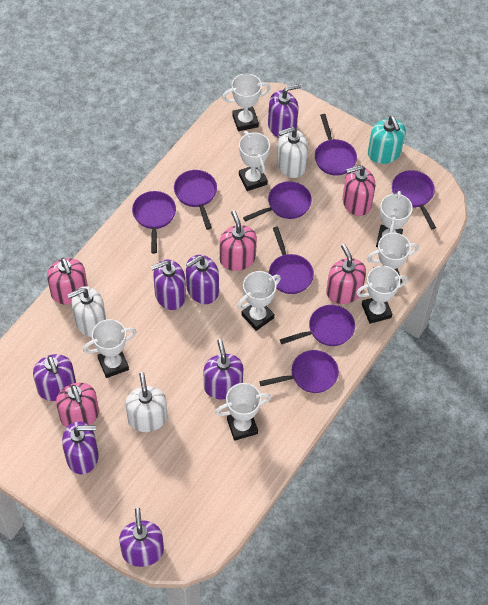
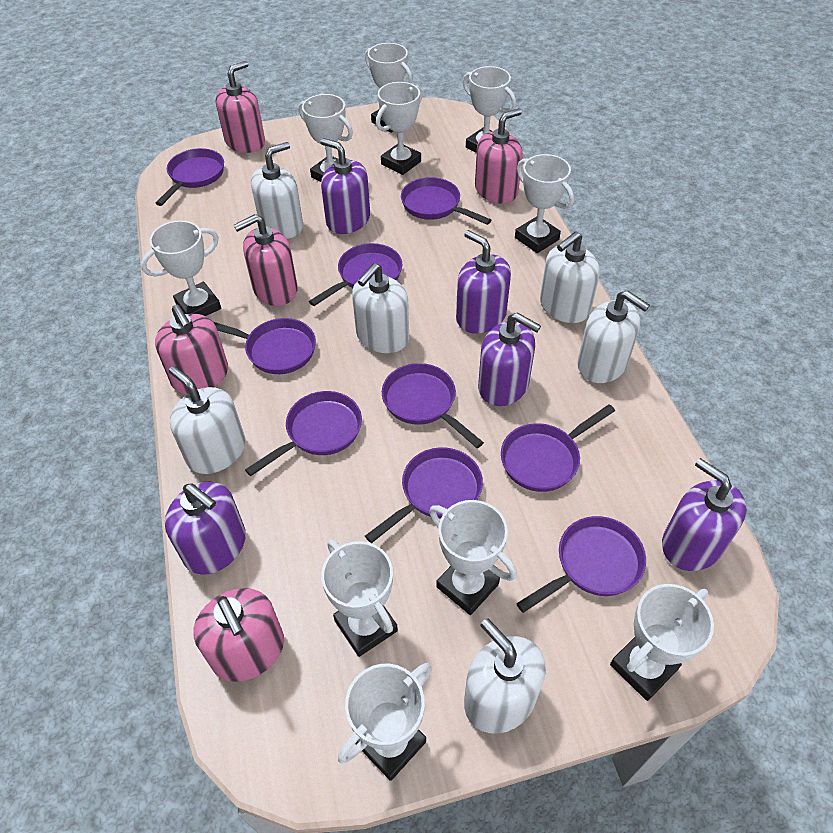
purple pan: 8 -> 9
purple soap dispenser: 7 -> 5
turquoise soap dispenser: 1 -> 0
white soap dispenser: 3 -> 6
white trophy: 8 -> 10

